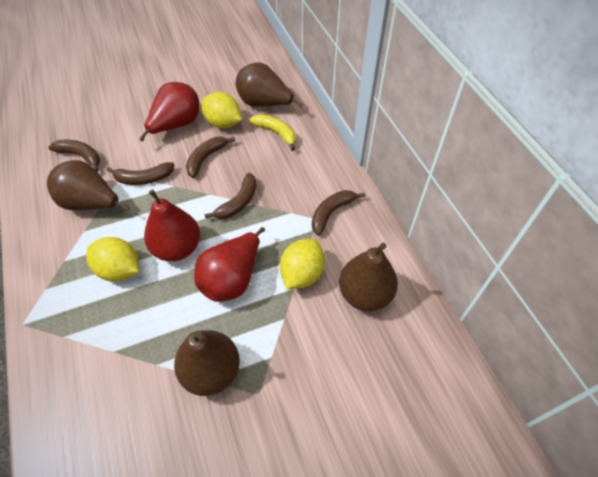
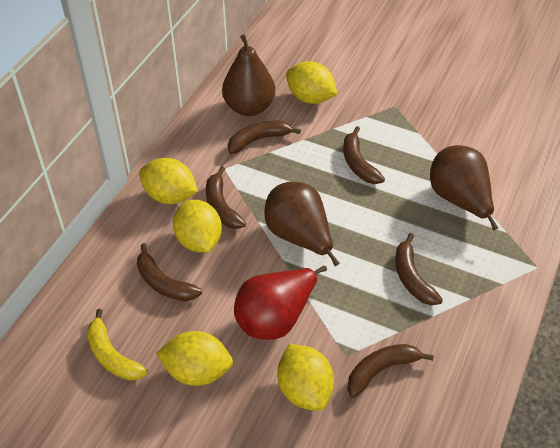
brown banana: 5 -> 6
brown pear: 4 -> 3
red pear: 3 -> 1
yellow lemon: 3 -> 5

